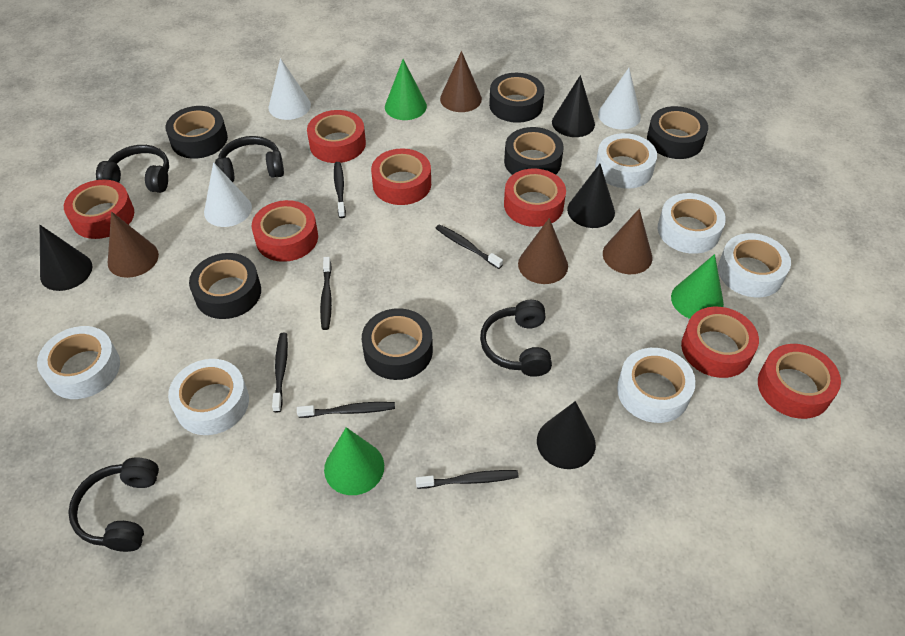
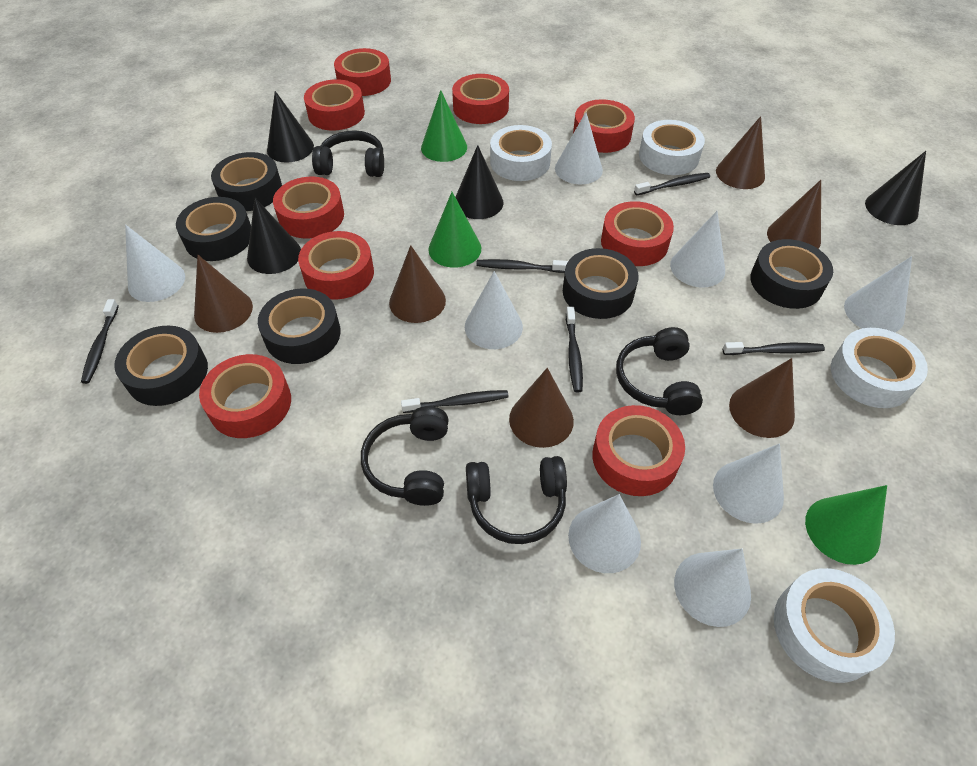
brown cone: 4 -> 6
red tape: 7 -> 9
white cone: 3 -> 8
white tape: 6 -> 4

